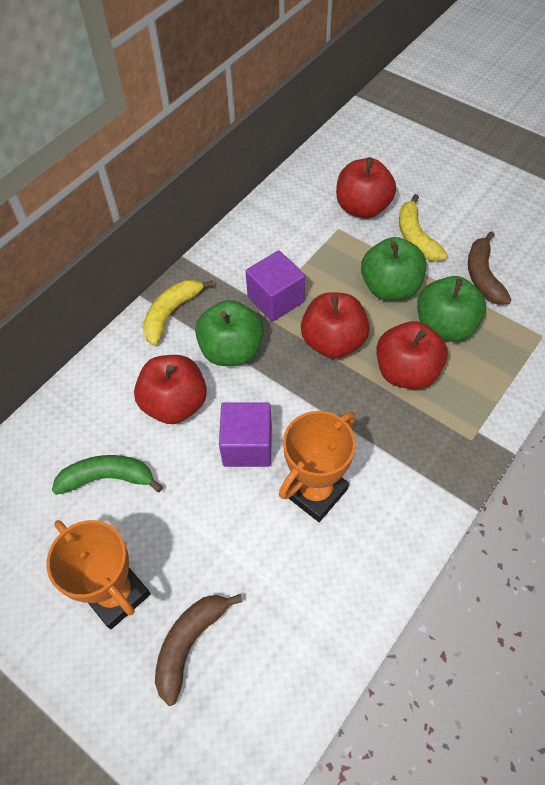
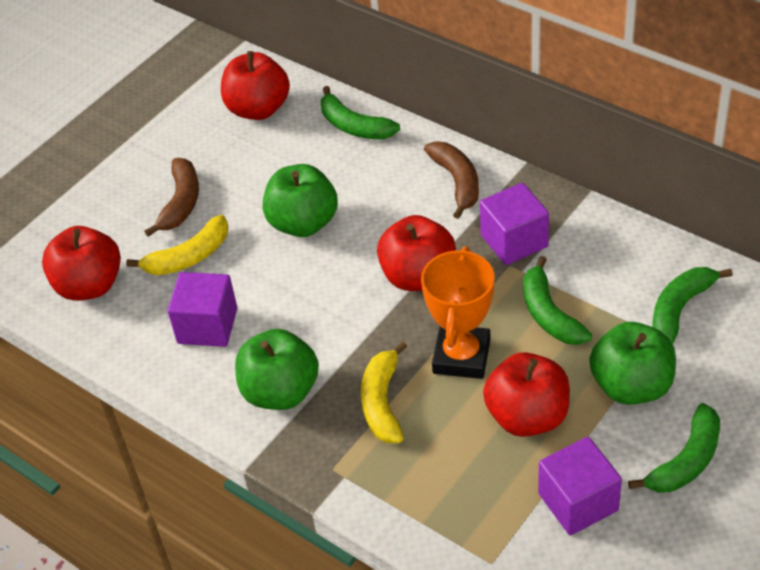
green banana: 1 -> 4
orange trophy: 2 -> 1
purple cube: 2 -> 3

